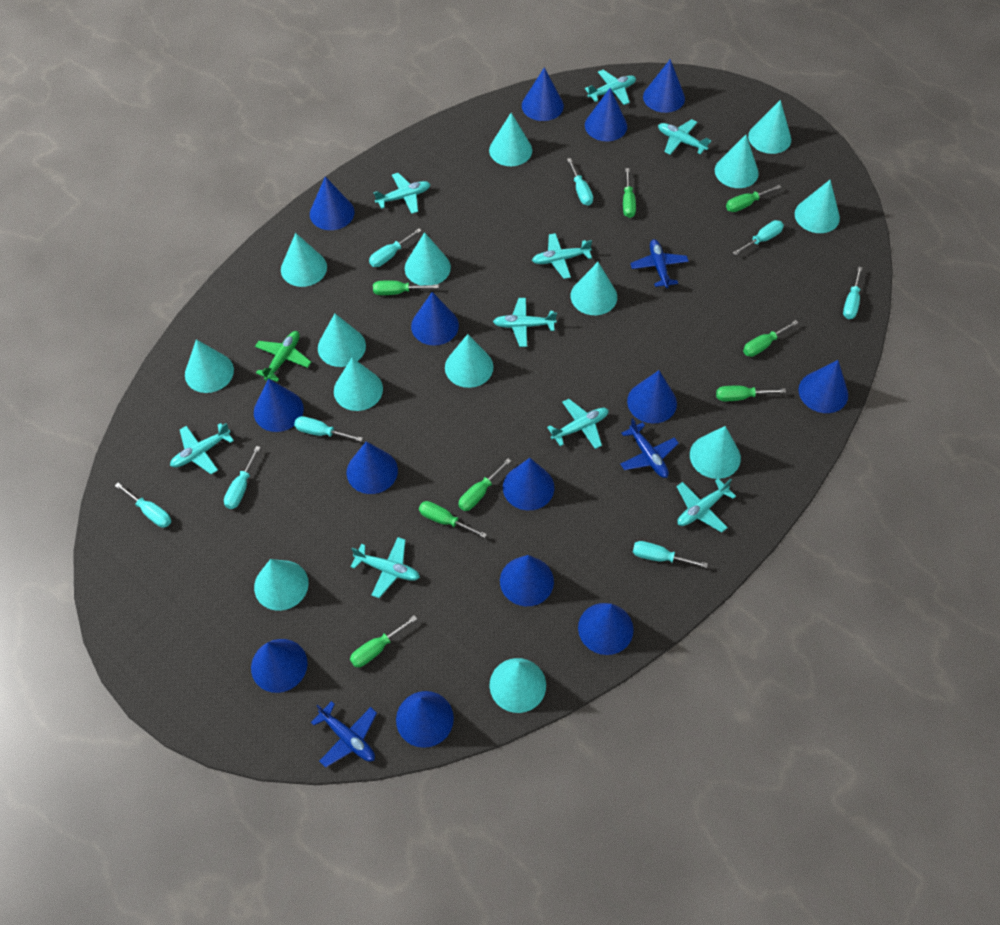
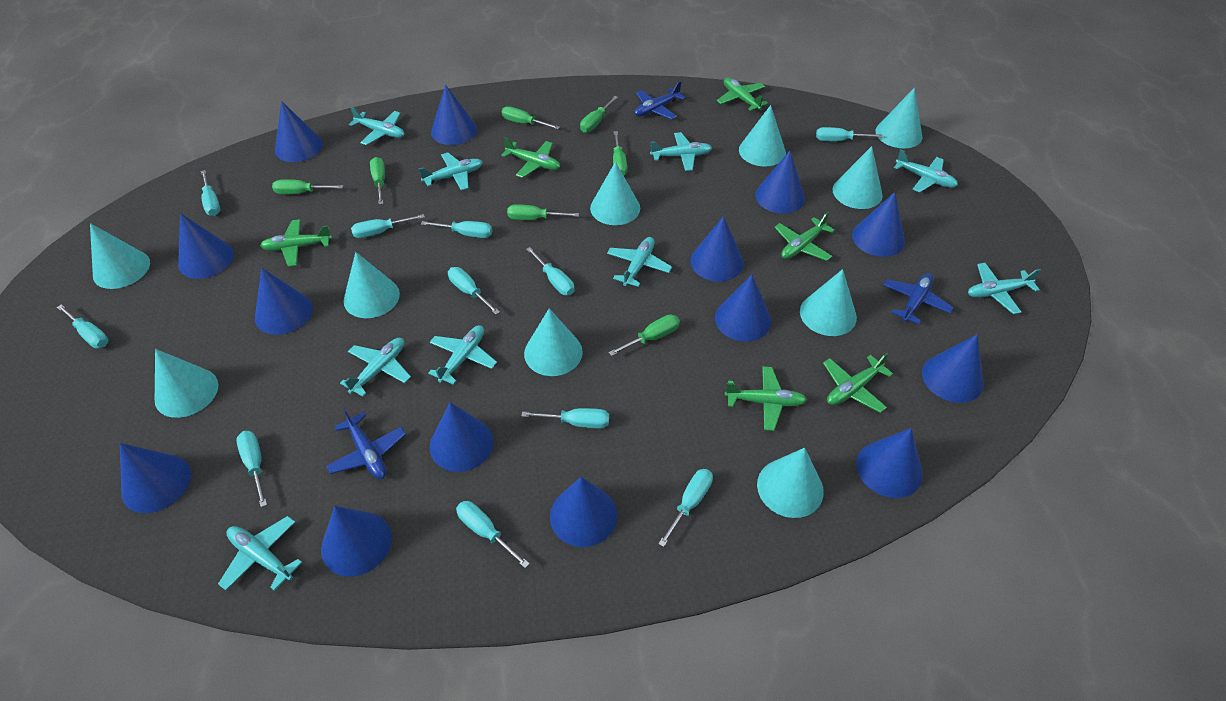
green plane: 1 -> 6
green screwdriver: 8 -> 7
turquoise cone: 14 -> 10
turquoise screwdriver: 8 -> 11

